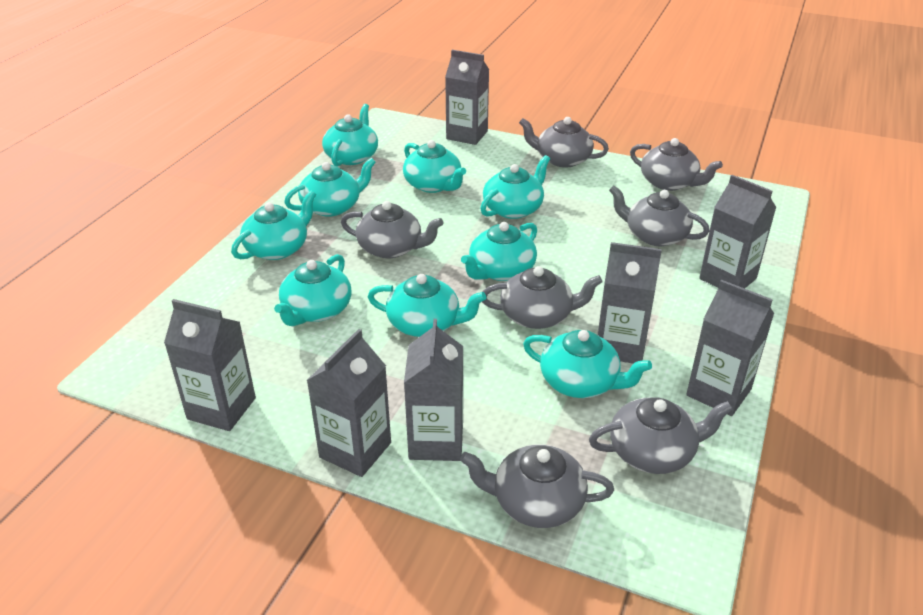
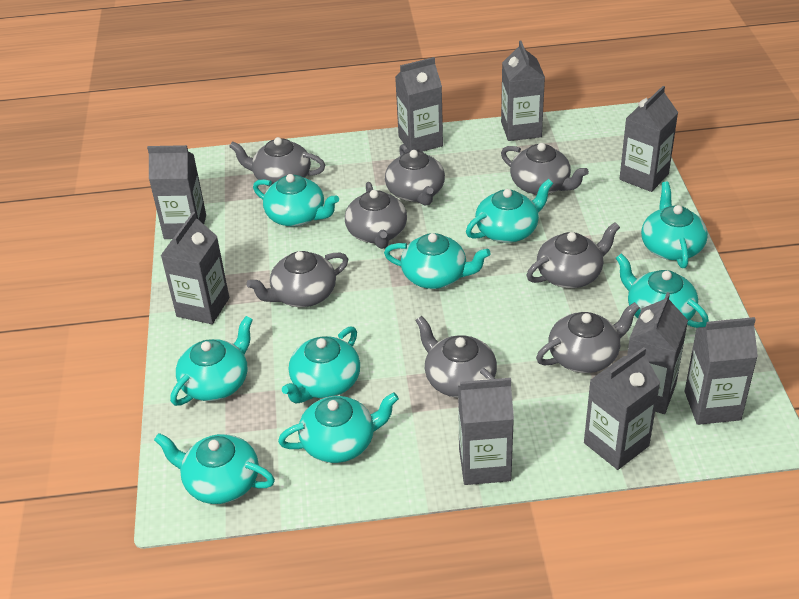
grey carton: 7 -> 9
grey teapot: 7 -> 8

